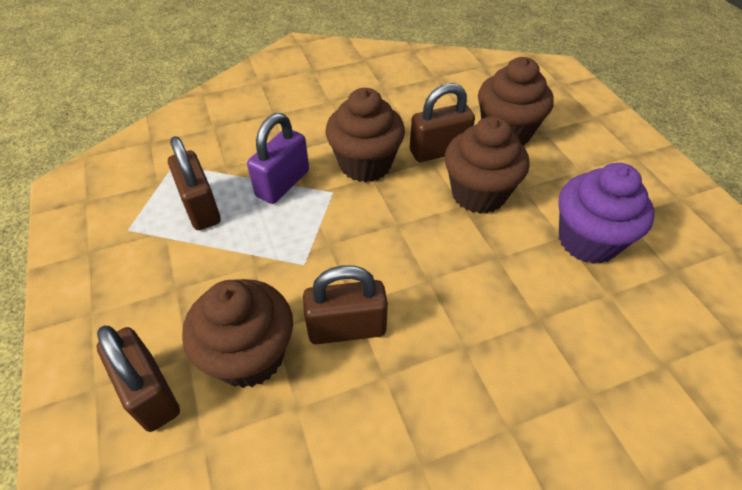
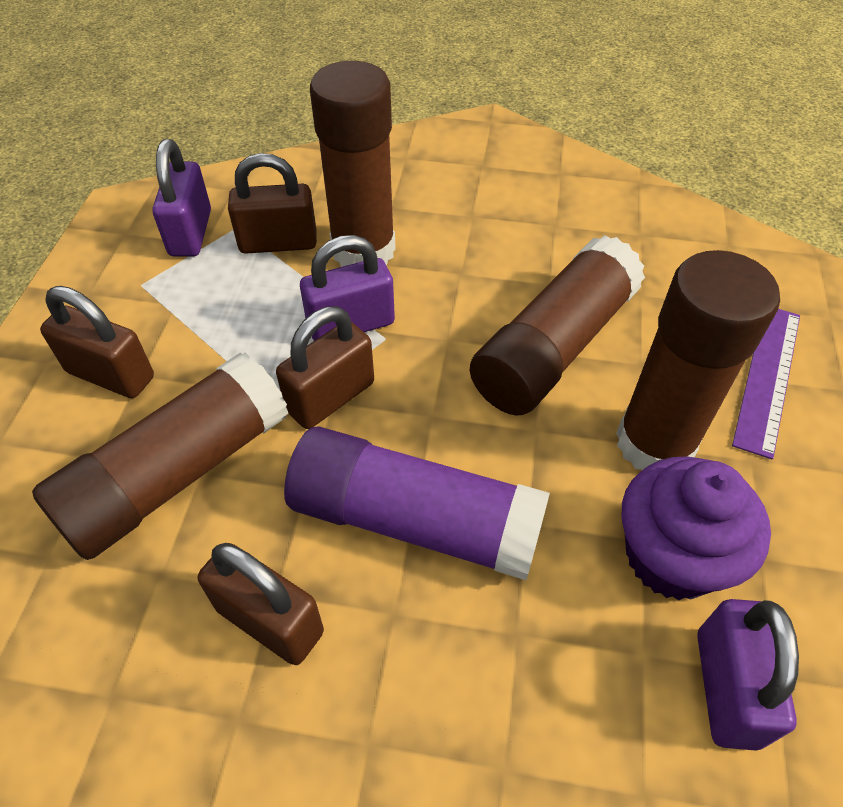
brown cupcake: 4 -> 0
brown glue stick: 0 -> 4
purple glue stick: 0 -> 1
purple padlock: 1 -> 3
purple ruler: 0 -> 1

